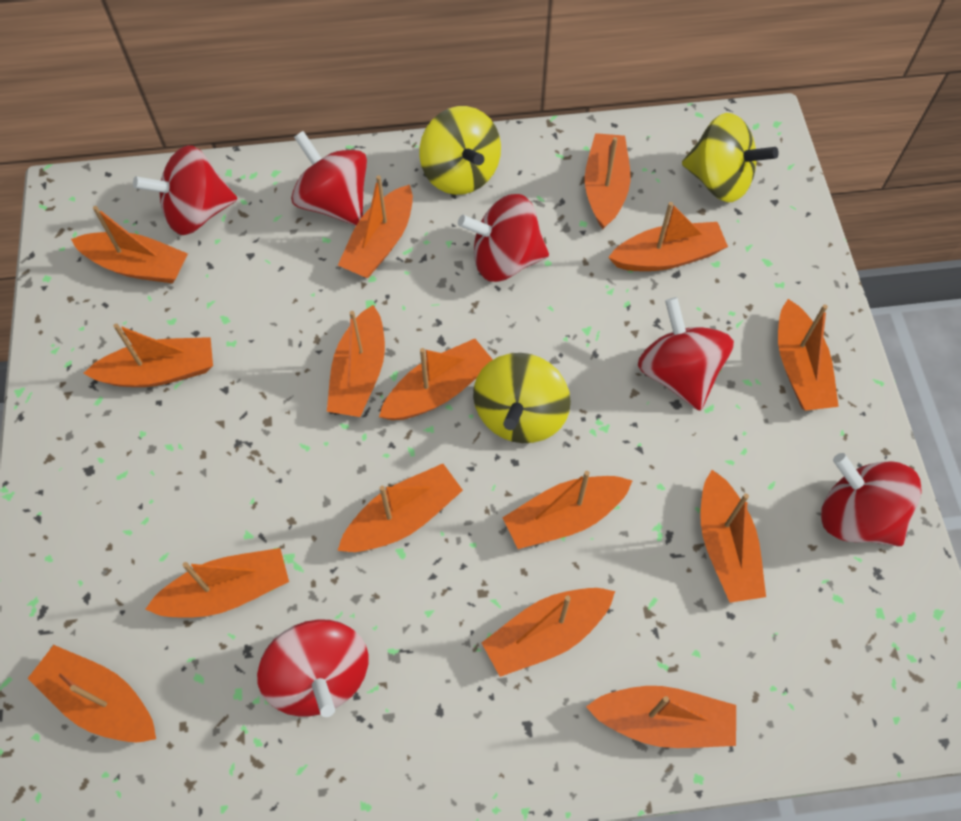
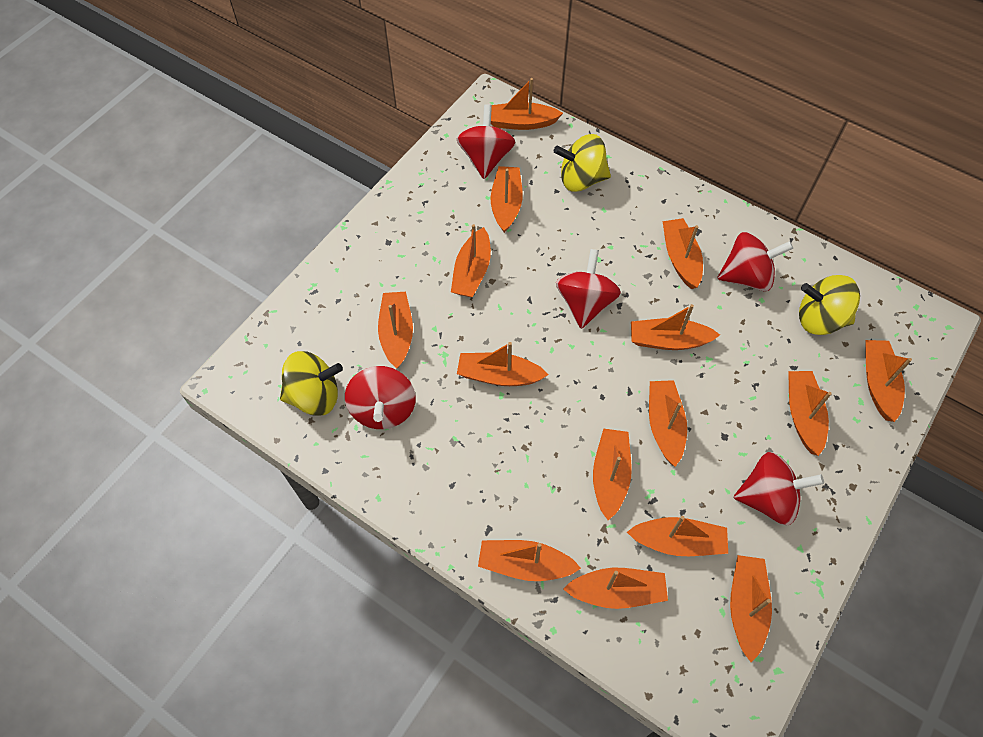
red spinning top: 6 -> 5

